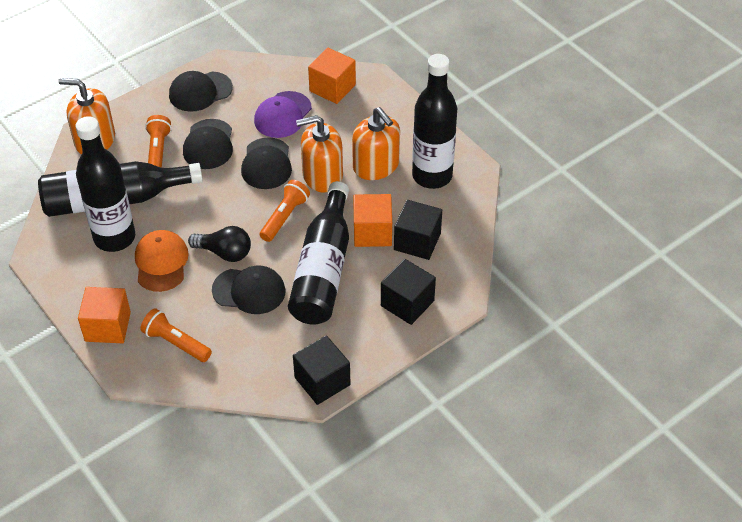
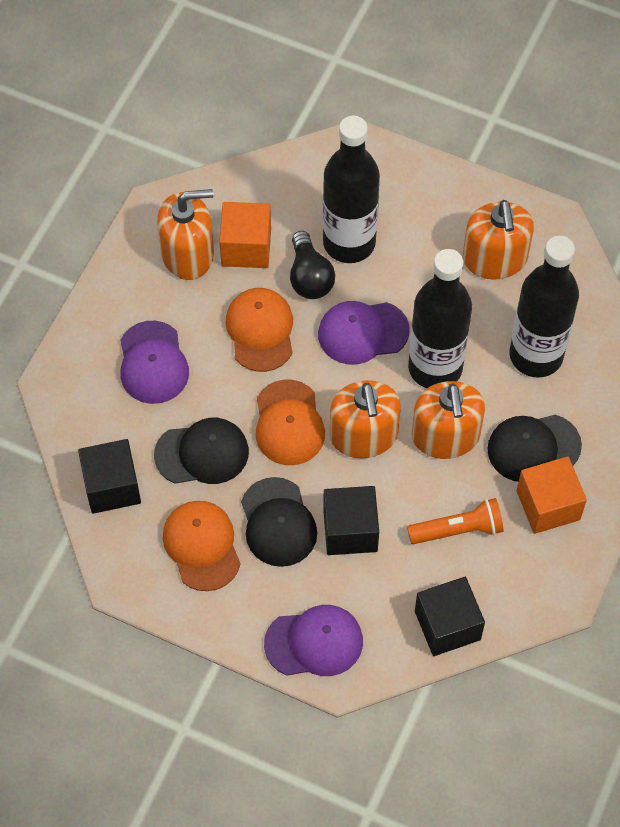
black bottle: 4 -> 3
black cap: 4 -> 3
orange cap: 1 -> 3
orange cube: 3 -> 2
orange flashlight: 3 -> 1
orange soap dispenser: 3 -> 4
purple cap: 1 -> 3

